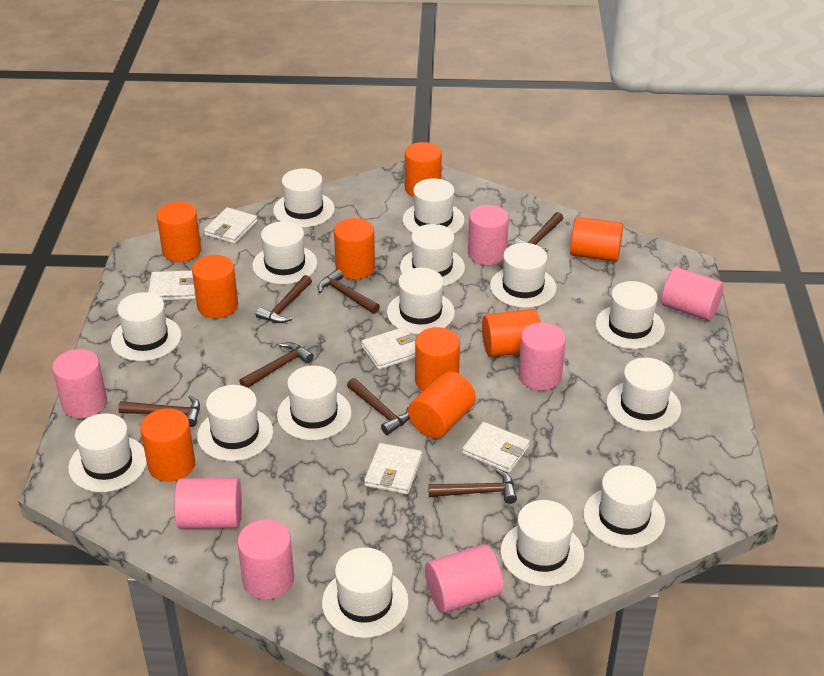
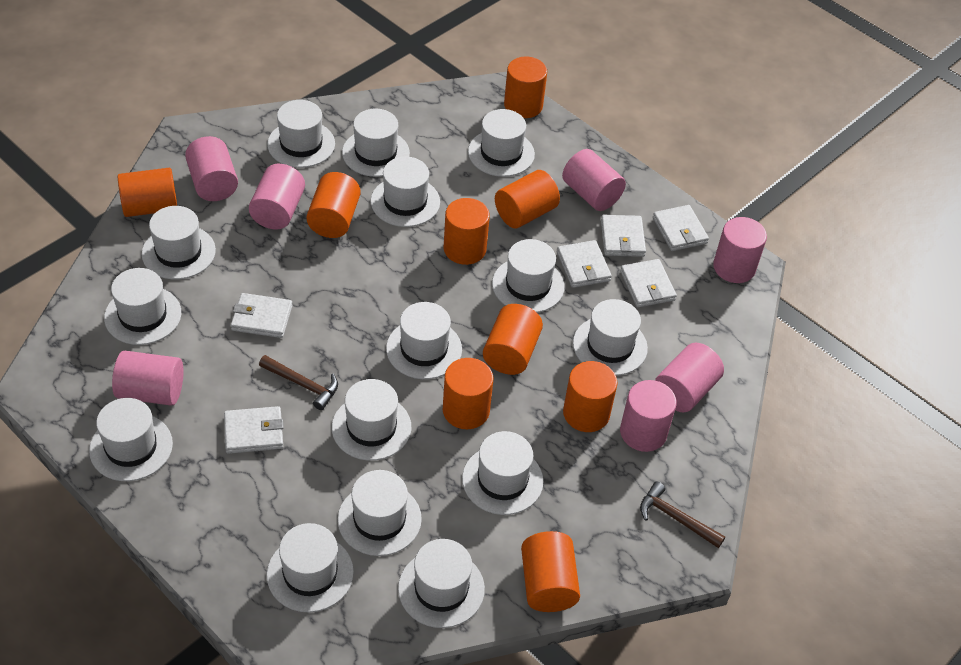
brown hammer: 7 -> 2
white wallet: 5 -> 6

